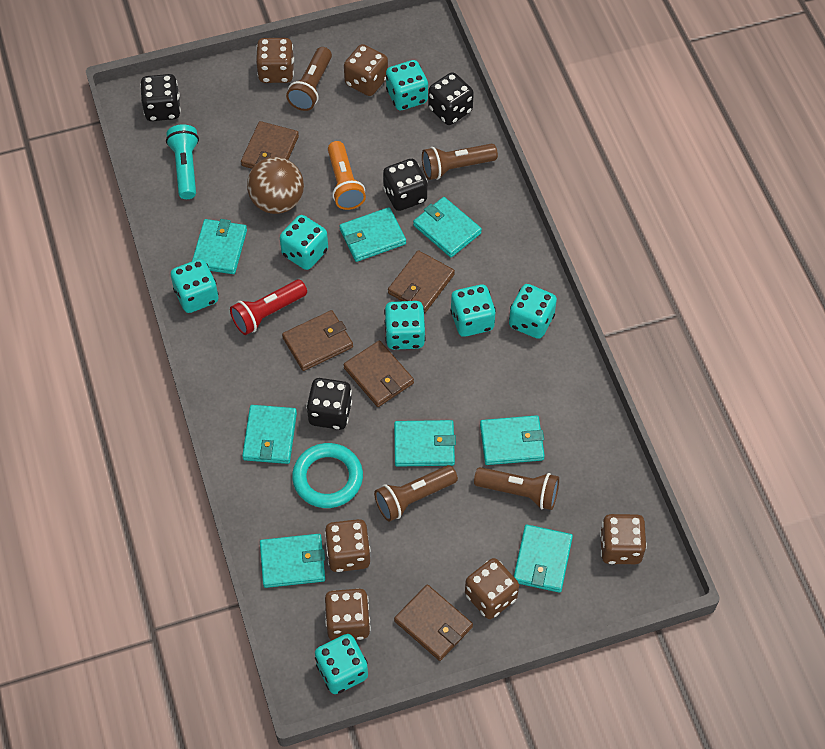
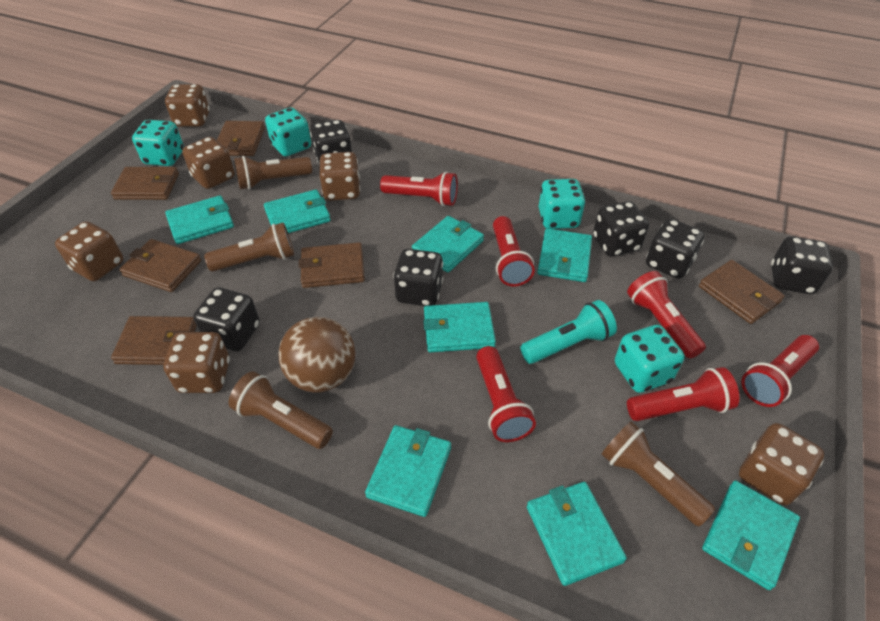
black dice: 4 -> 6
brown wallet: 5 -> 6
orange flashlight: 1 -> 0
red flashlight: 1 -> 6
turquoise dice: 7 -> 4
turquoise ring: 1 -> 0

